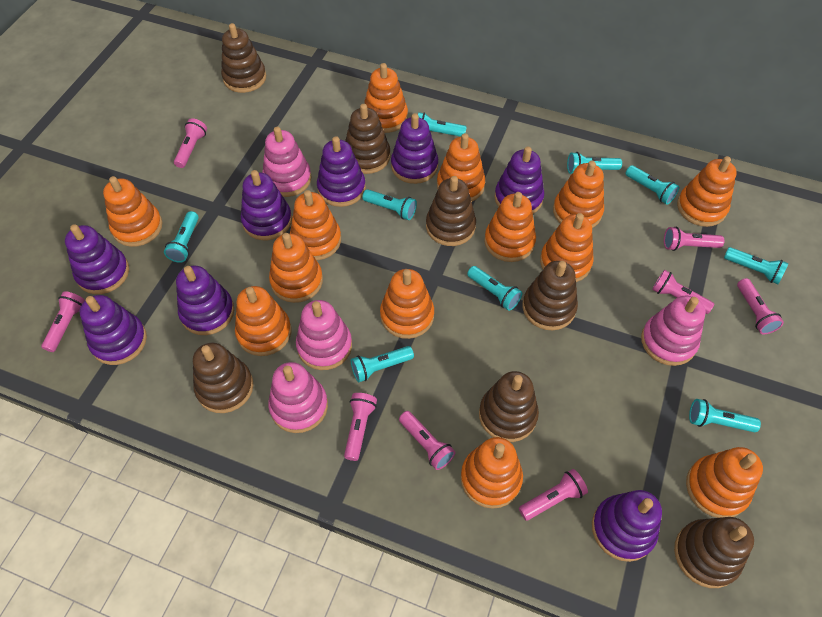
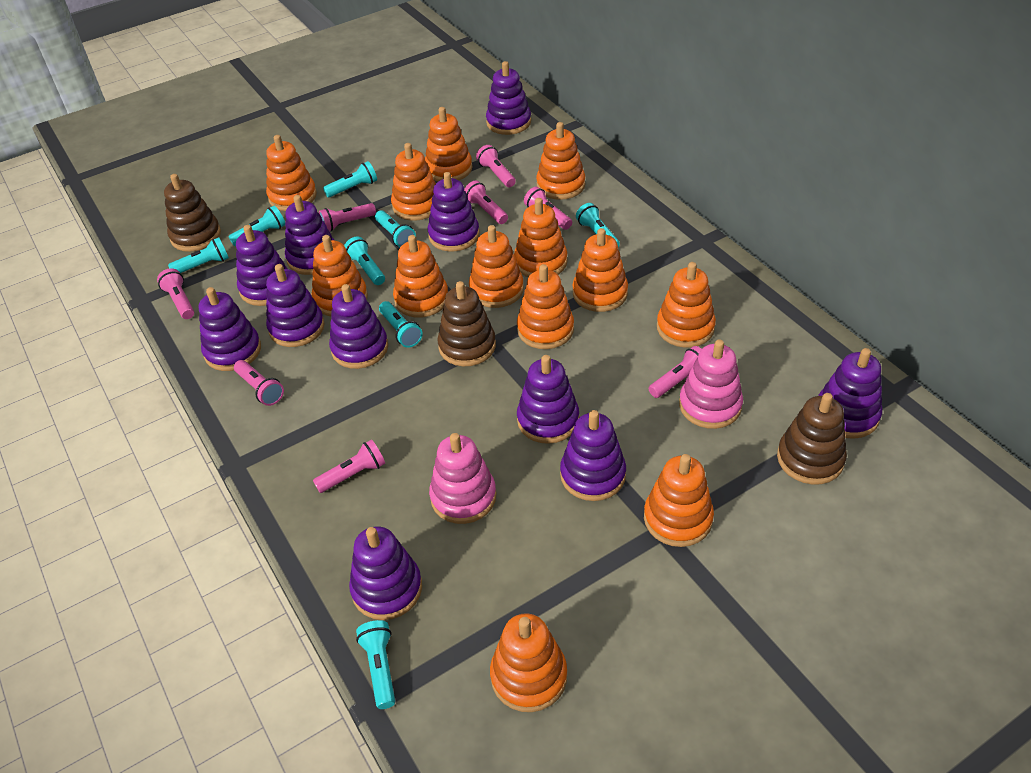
brown stacking toy: 7 -> 3
pink stacking toy: 4 -> 2
purple stacking toy: 8 -> 11
turquoise flashlight: 9 -> 8

